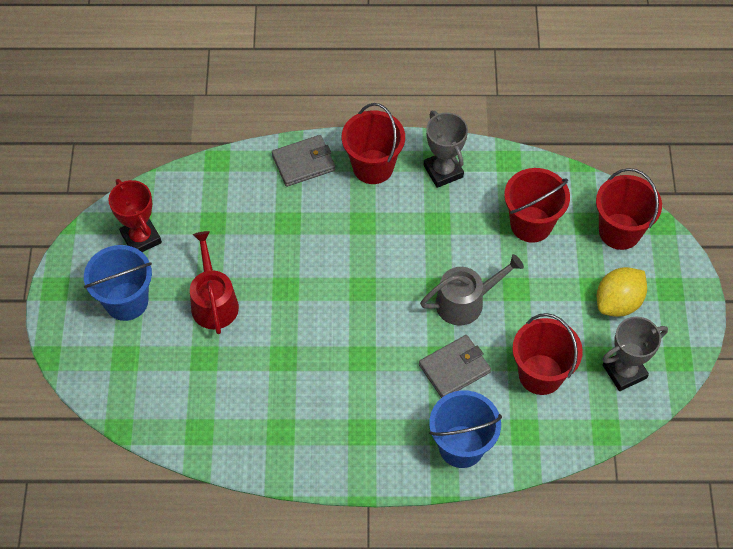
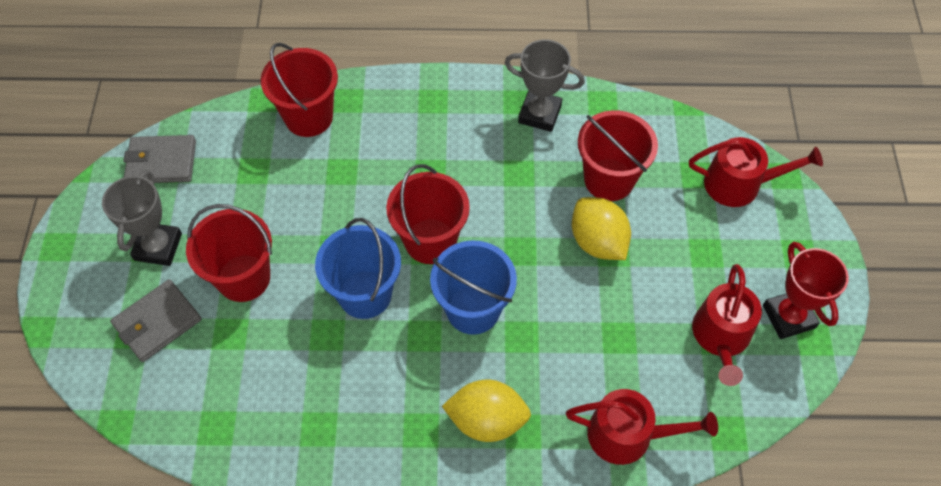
grey watering can: 1 -> 0
red watering can: 1 -> 3
yellow lemon: 1 -> 2

